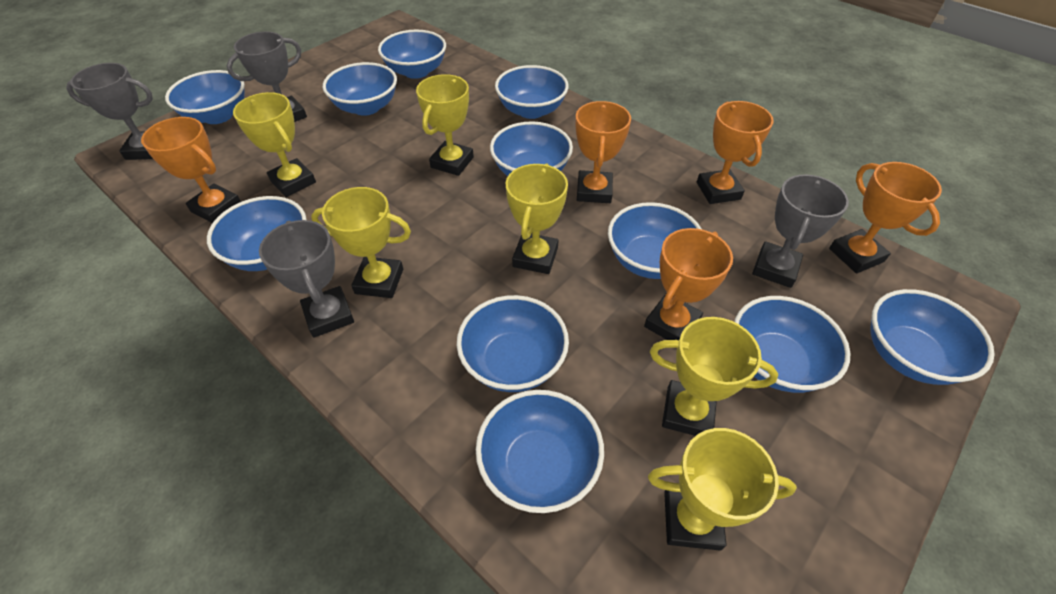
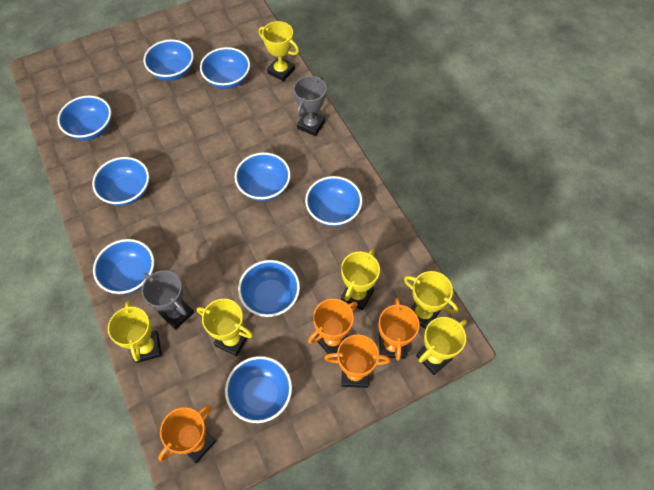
blue bowl: 11 -> 9
grey trophy: 4 -> 2
orange trophy: 5 -> 4

